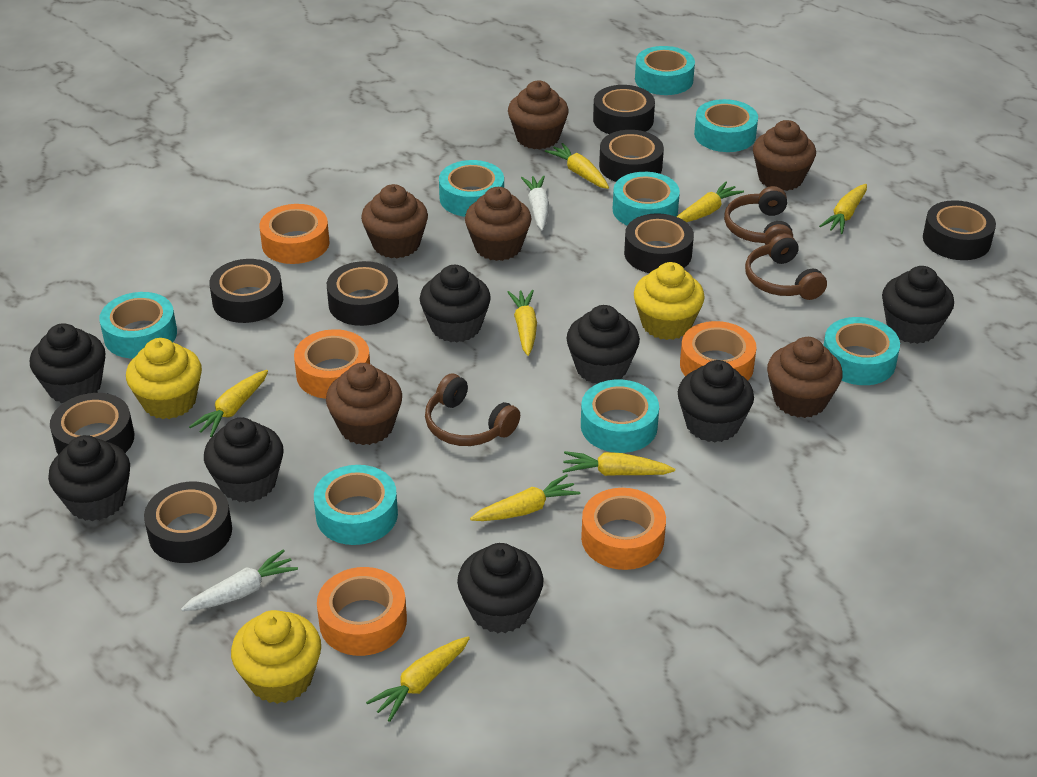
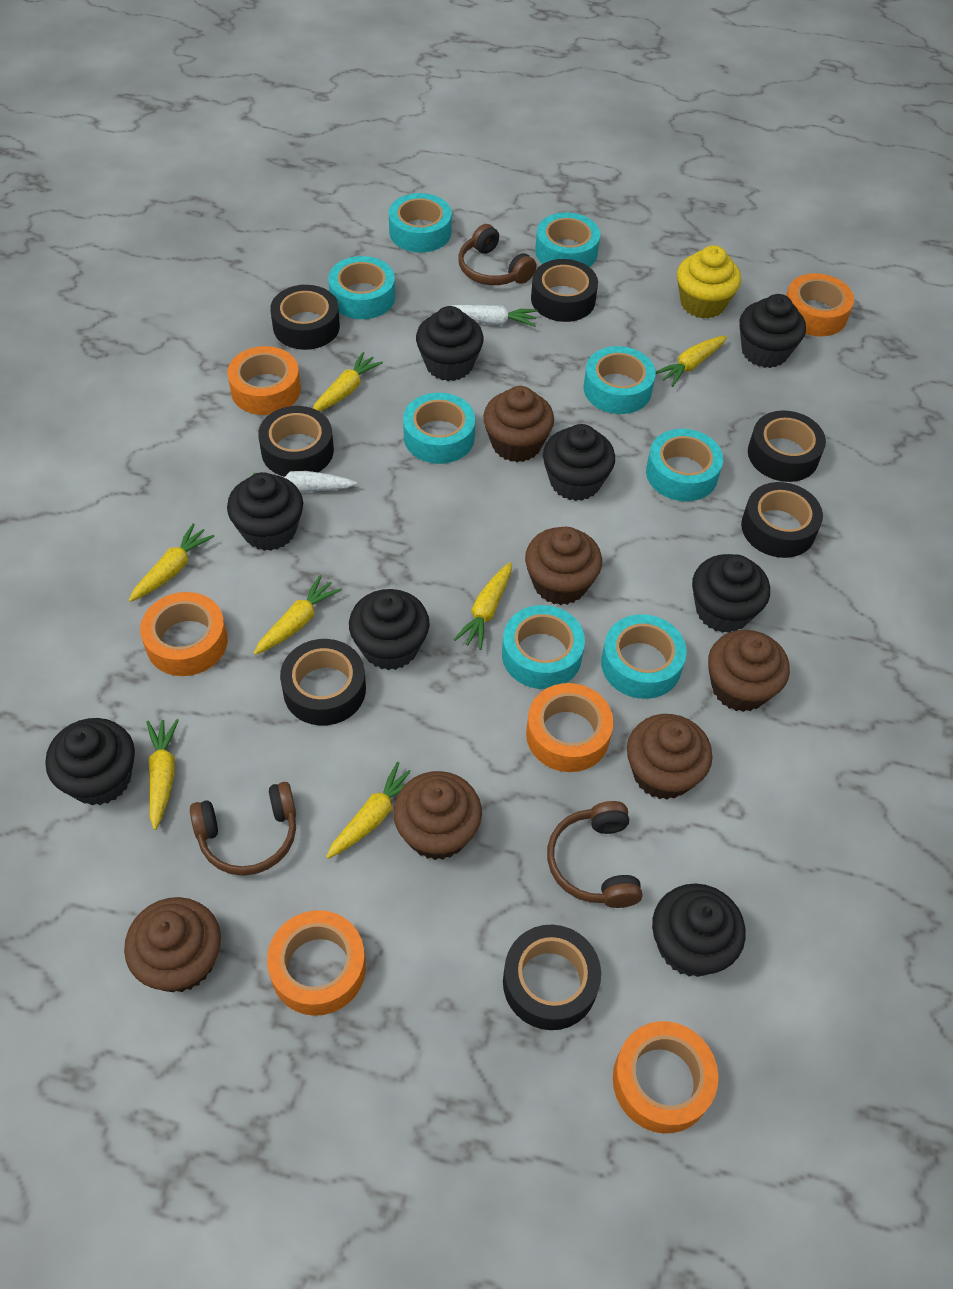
black tape: 8 -> 7
orange tape: 5 -> 6
yellow carrot: 8 -> 7
yellow cupcake: 3 -> 1

